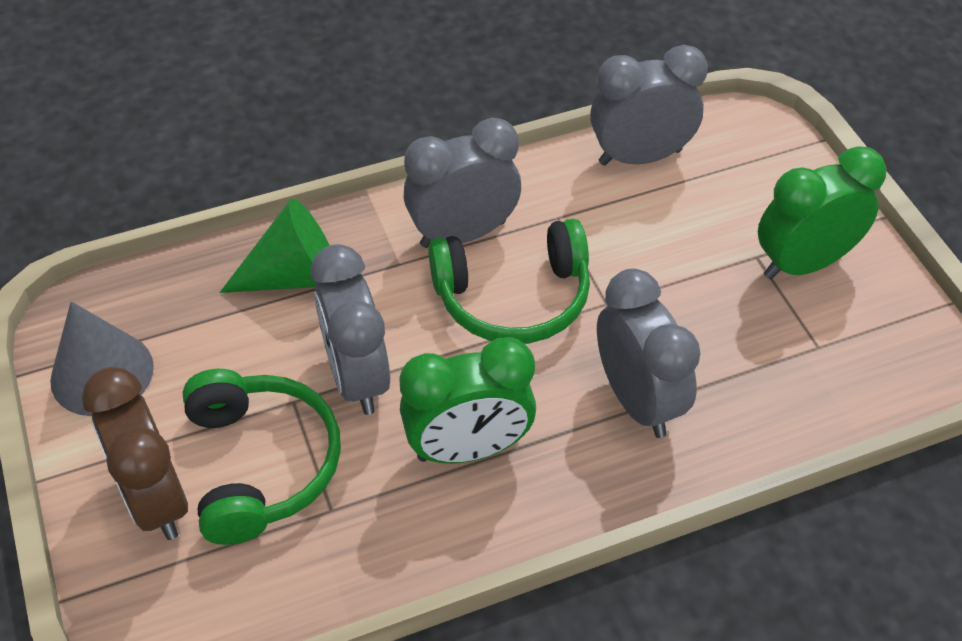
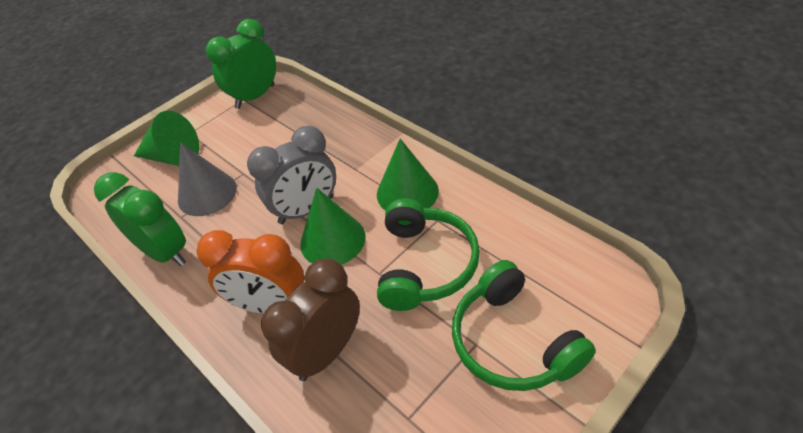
green cone: 1 -> 3
grey clock: 4 -> 1
orange clock: 0 -> 1

